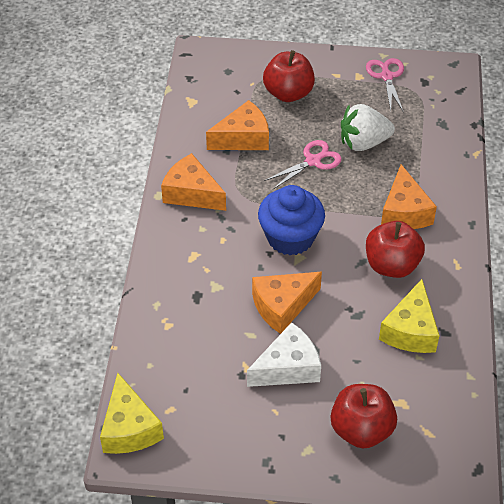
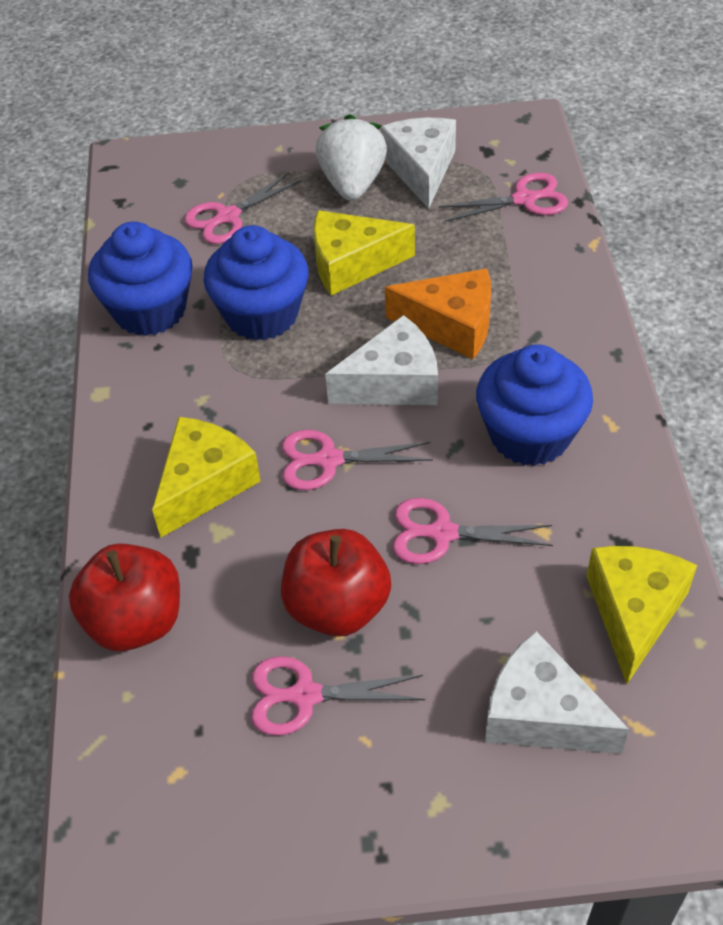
blue cupcake: 1 -> 3
orange cheese: 4 -> 1
pink scissors: 2 -> 5
red apple: 3 -> 2
white cheese: 1 -> 3
yellow cheese: 2 -> 3

